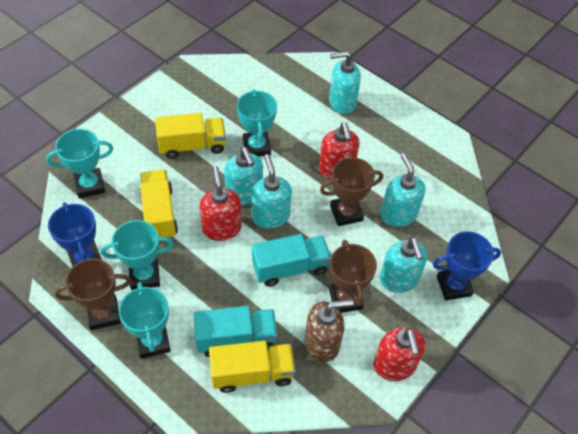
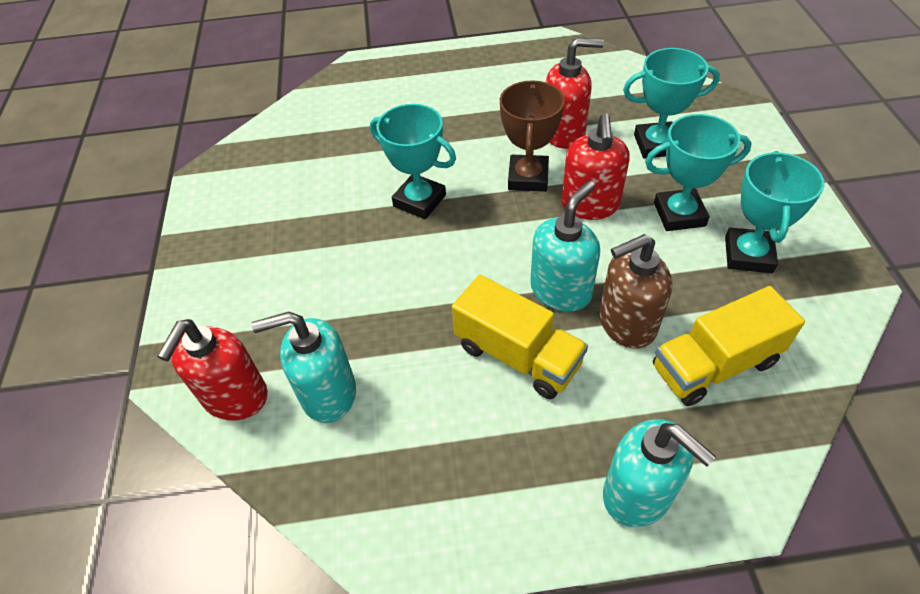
blue trophy: 2 -> 0
brown trophy: 3 -> 1
turquoise soap dispenser: 5 -> 3
turquoise truck: 2 -> 0
yellow truck: 3 -> 2

